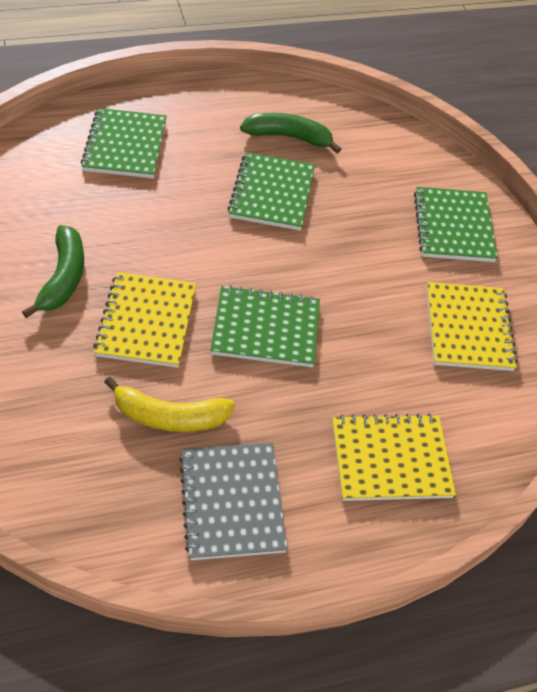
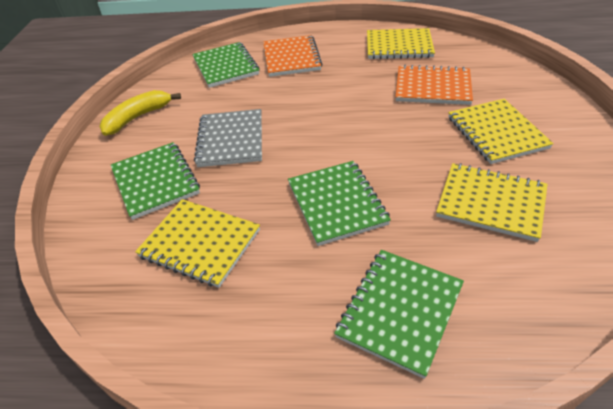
green banana: 2 -> 0
orange notebook: 0 -> 2
yellow notebook: 3 -> 4

